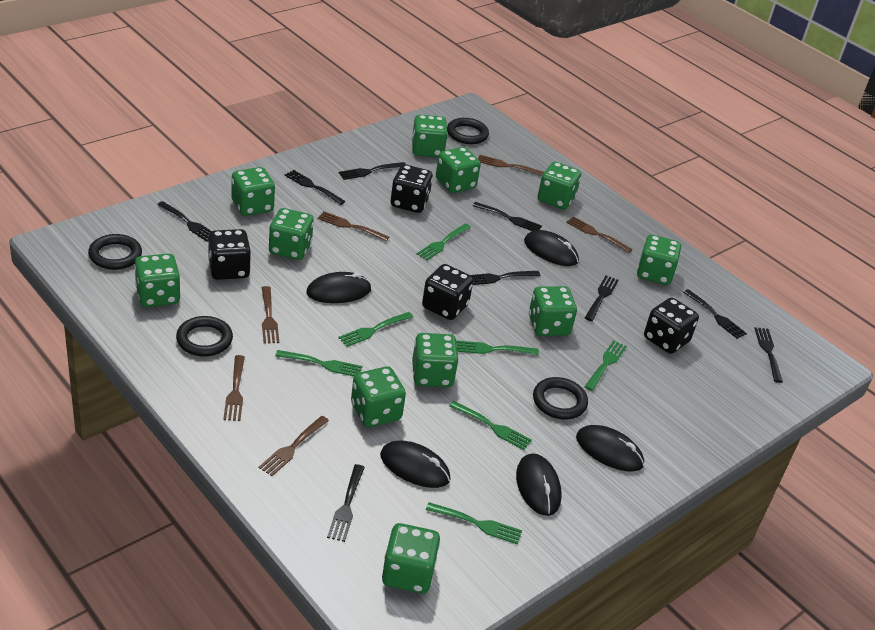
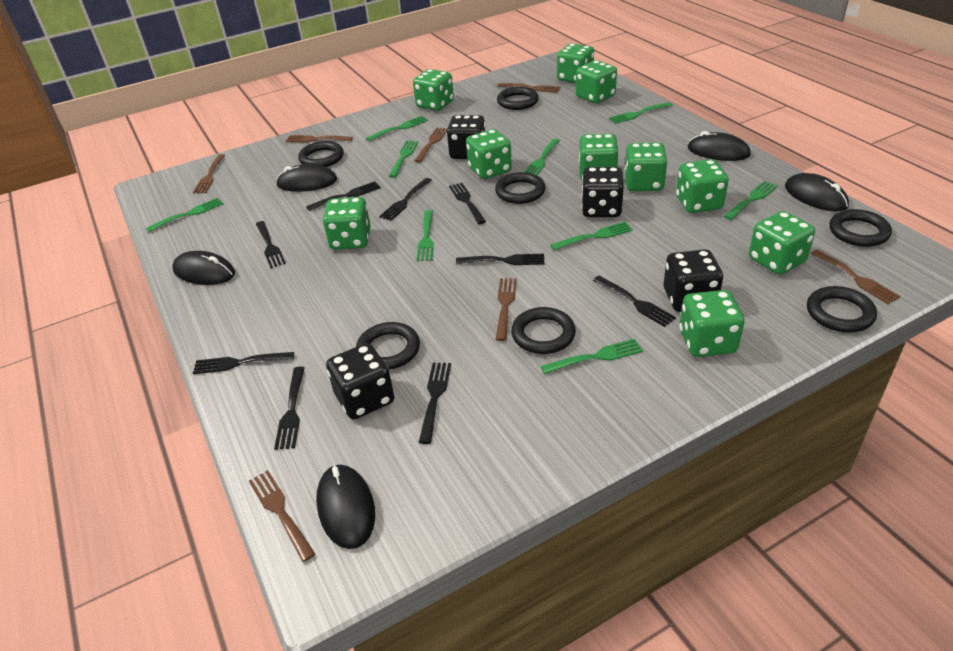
black ring: 4 -> 7
brown fork: 6 -> 7
green dice: 11 -> 10
green fork: 7 -> 9

